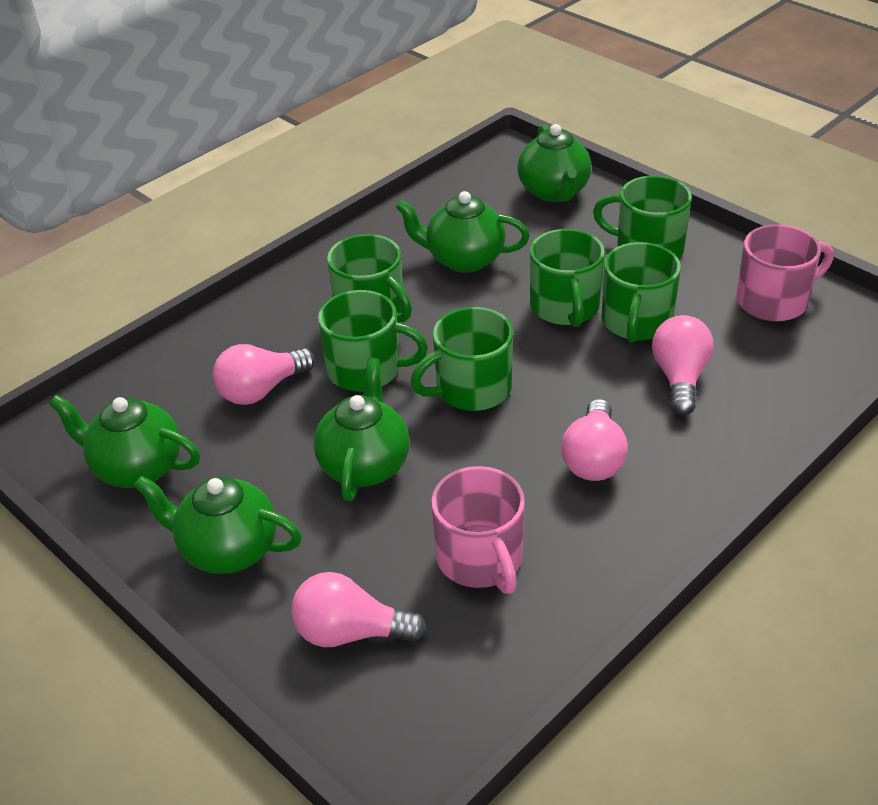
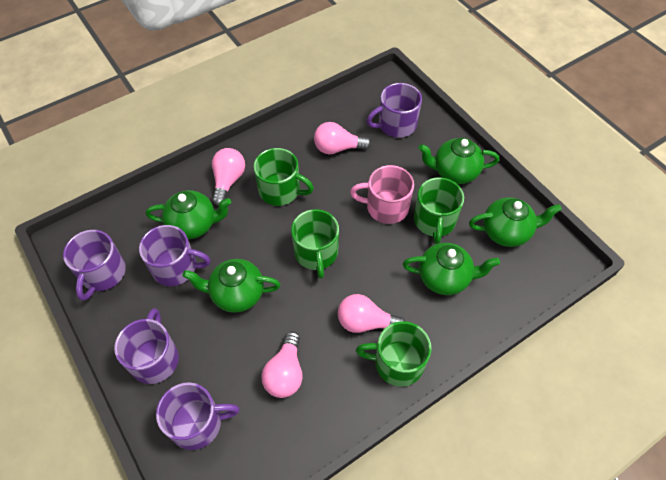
green mug: 6 -> 4
pink mug: 2 -> 1
purple mug: 0 -> 5

